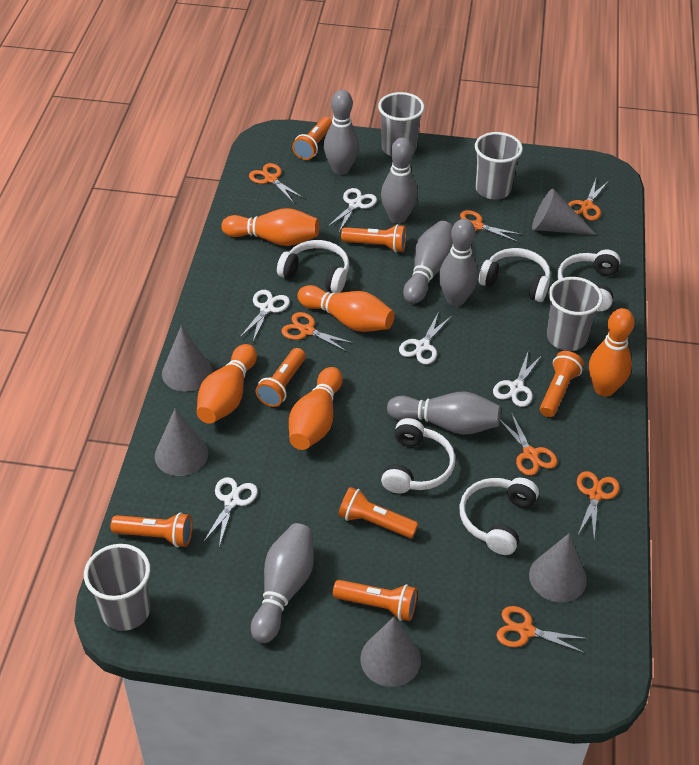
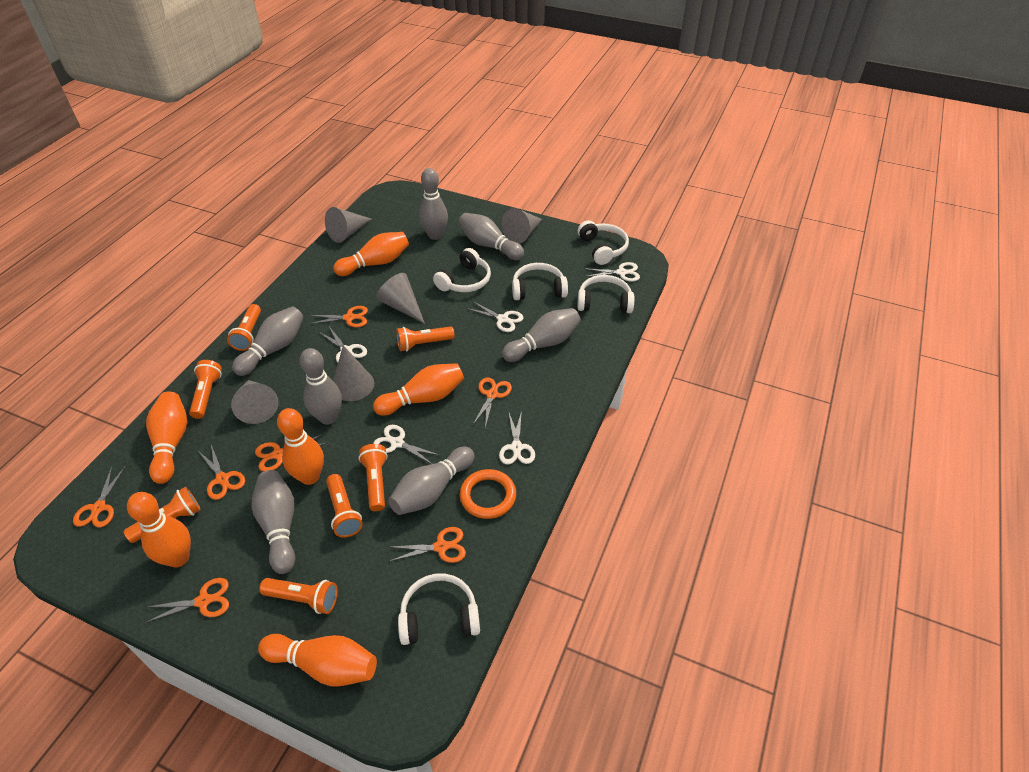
grey bowling pin: 6 -> 7
grey cup: 4 -> 0
orange bowling pin: 5 -> 6
orange ring: 0 -> 1

